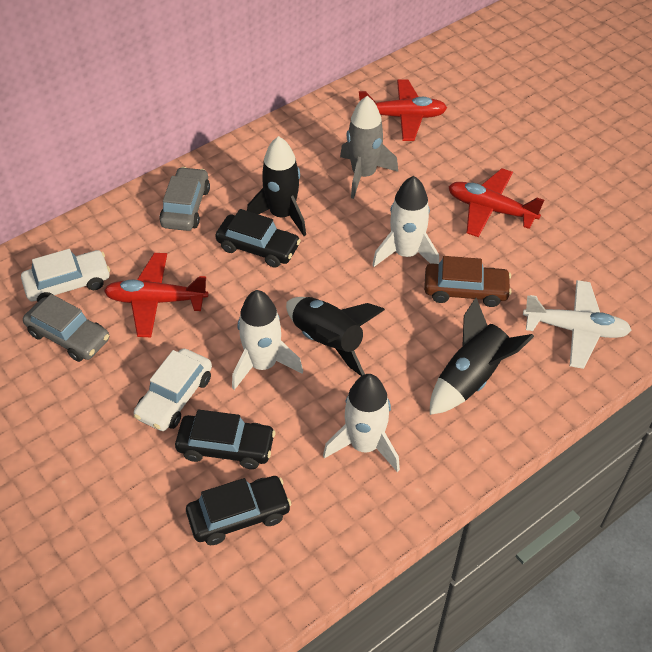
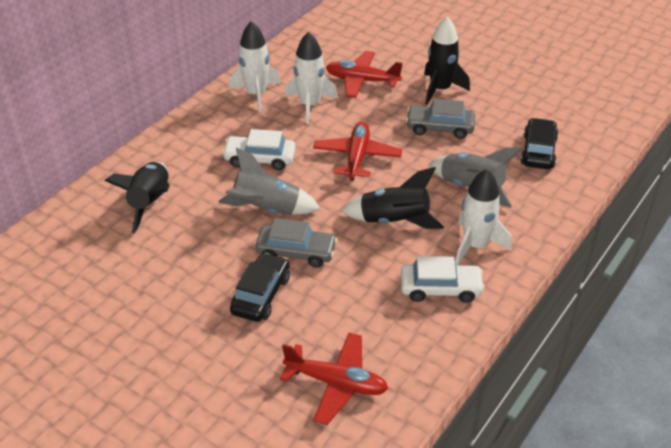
black car: 3 -> 2
brown car: 1 -> 0
grey rocket: 1 -> 2
white plane: 1 -> 0

